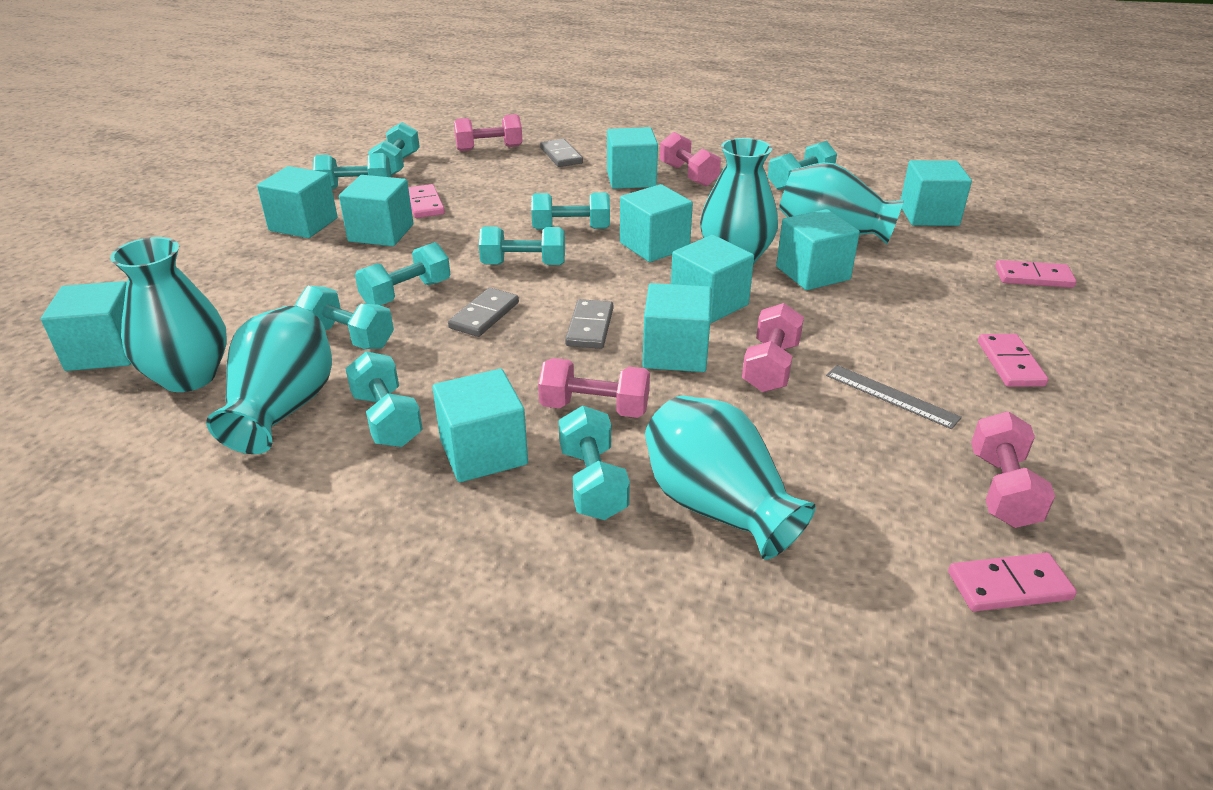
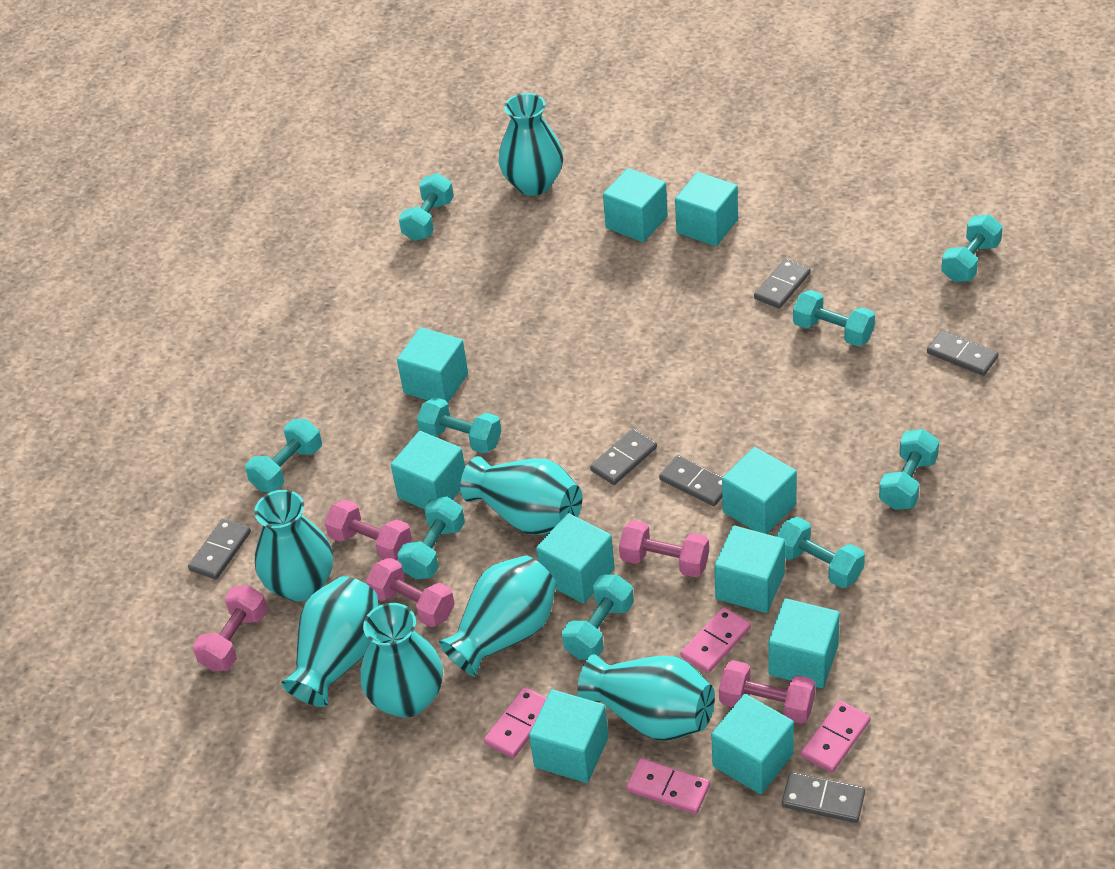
grey domino: 3 -> 6
grey ruler: 1 -> 0
turquoise vase: 5 -> 7

